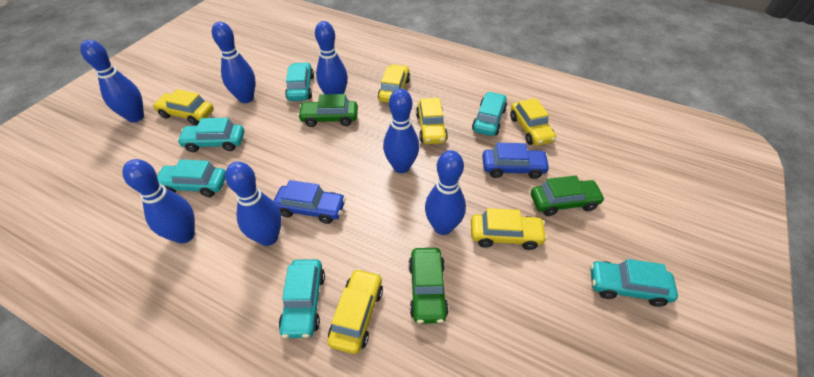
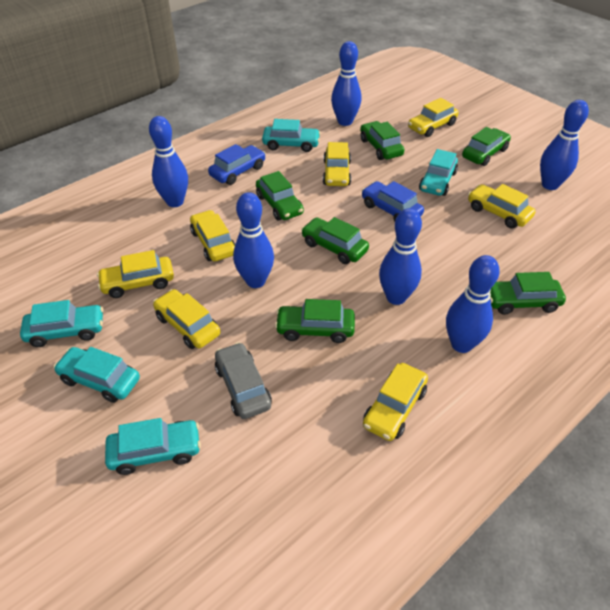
blue bowling pin: 7 -> 6
green car: 3 -> 6
grey car: 0 -> 1
turquoise car: 6 -> 5
yellow car: 6 -> 7

